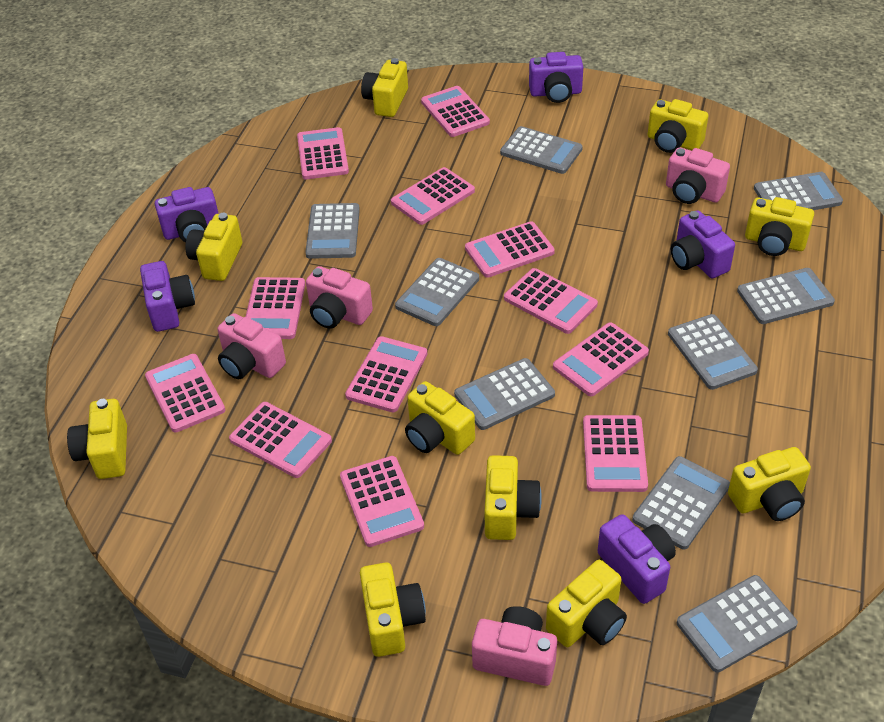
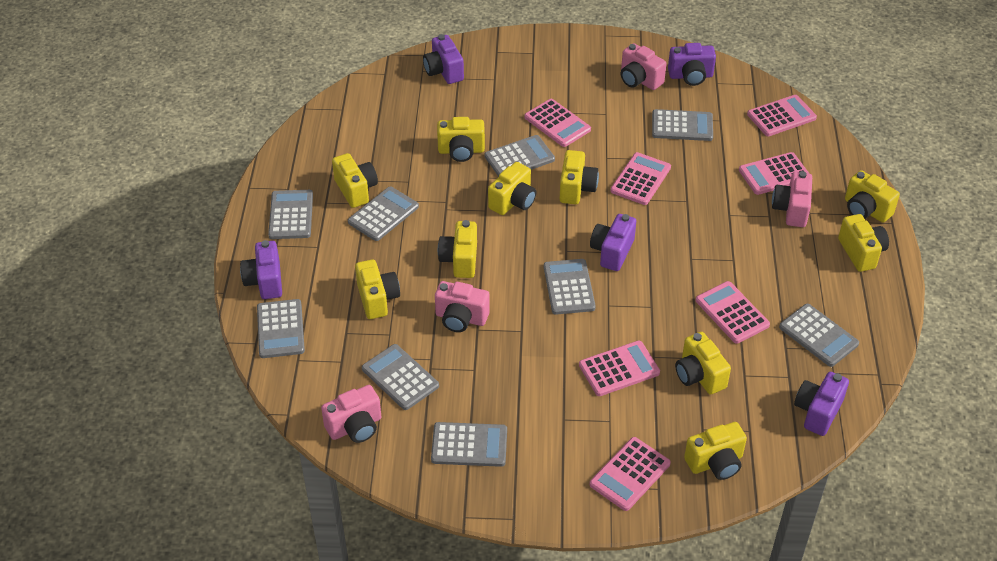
pink calculator: 12 -> 7

